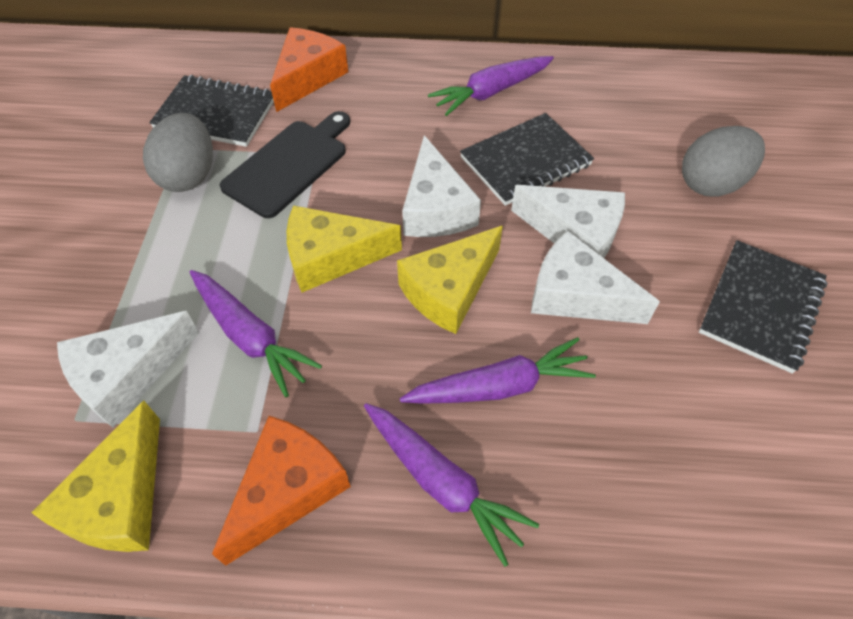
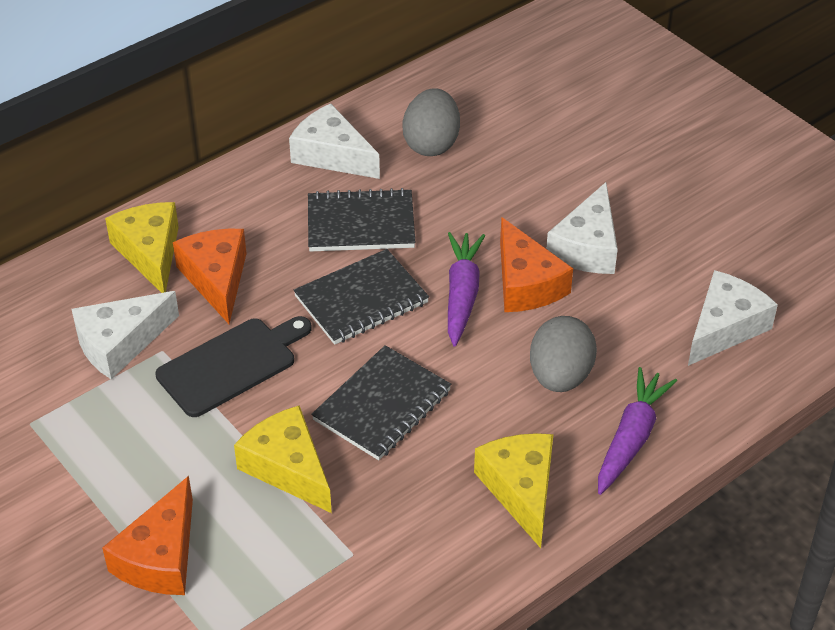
orange cheese: 2 -> 3
purple carrot: 4 -> 2

